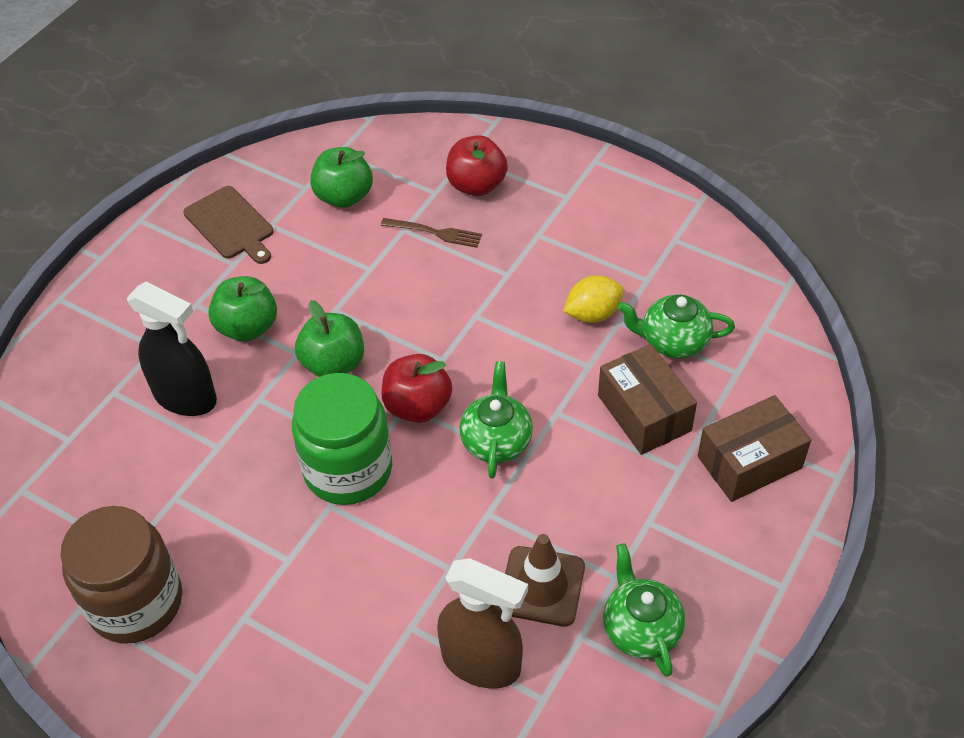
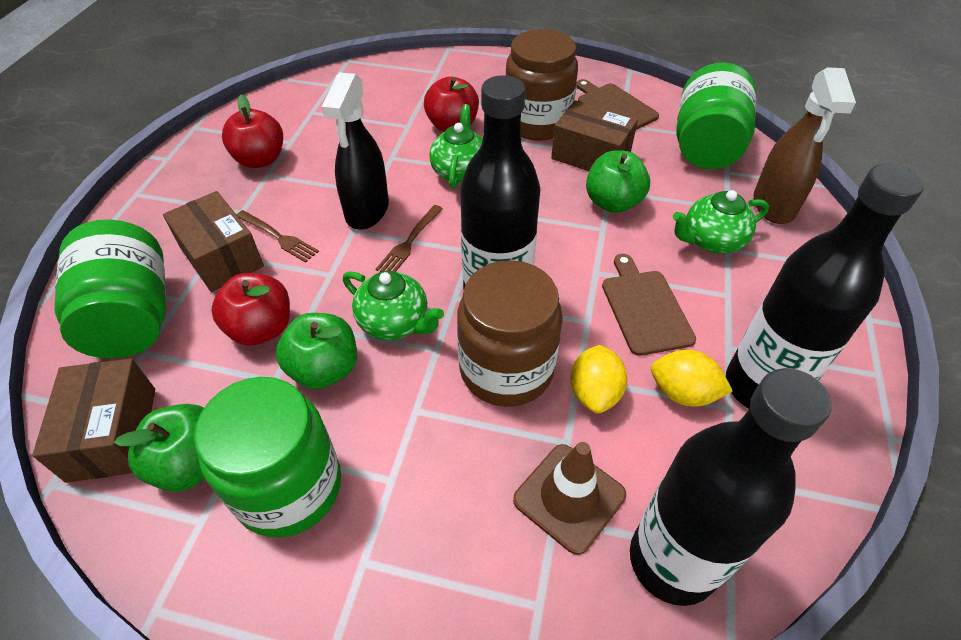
black bottle: 0 -> 3
brown box: 2 -> 3
brown cutting board: 1 -> 2
brown fork: 1 -> 2
brown jar: 1 -> 2
green jar: 1 -> 3
red apple: 2 -> 3
yellow lemon: 1 -> 2

